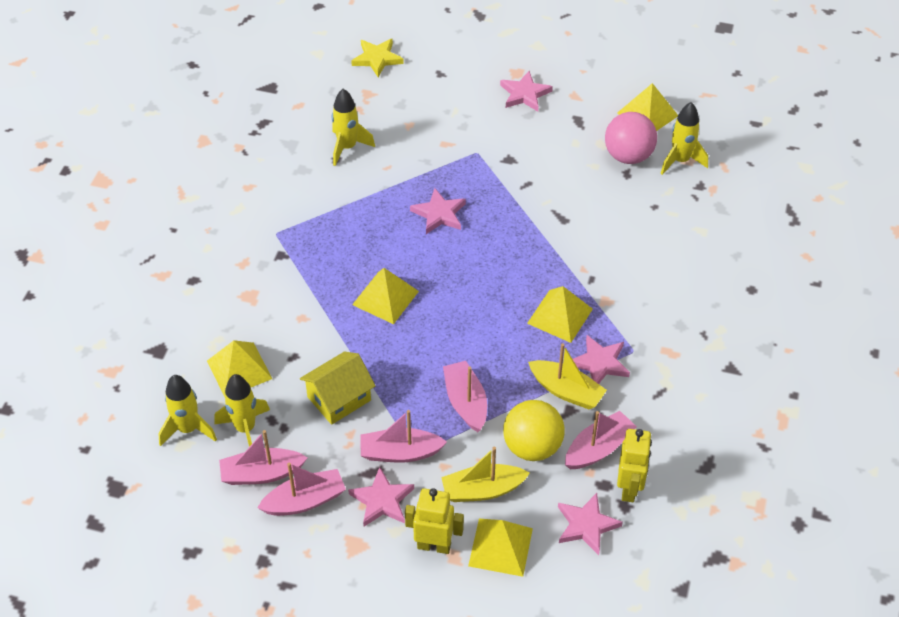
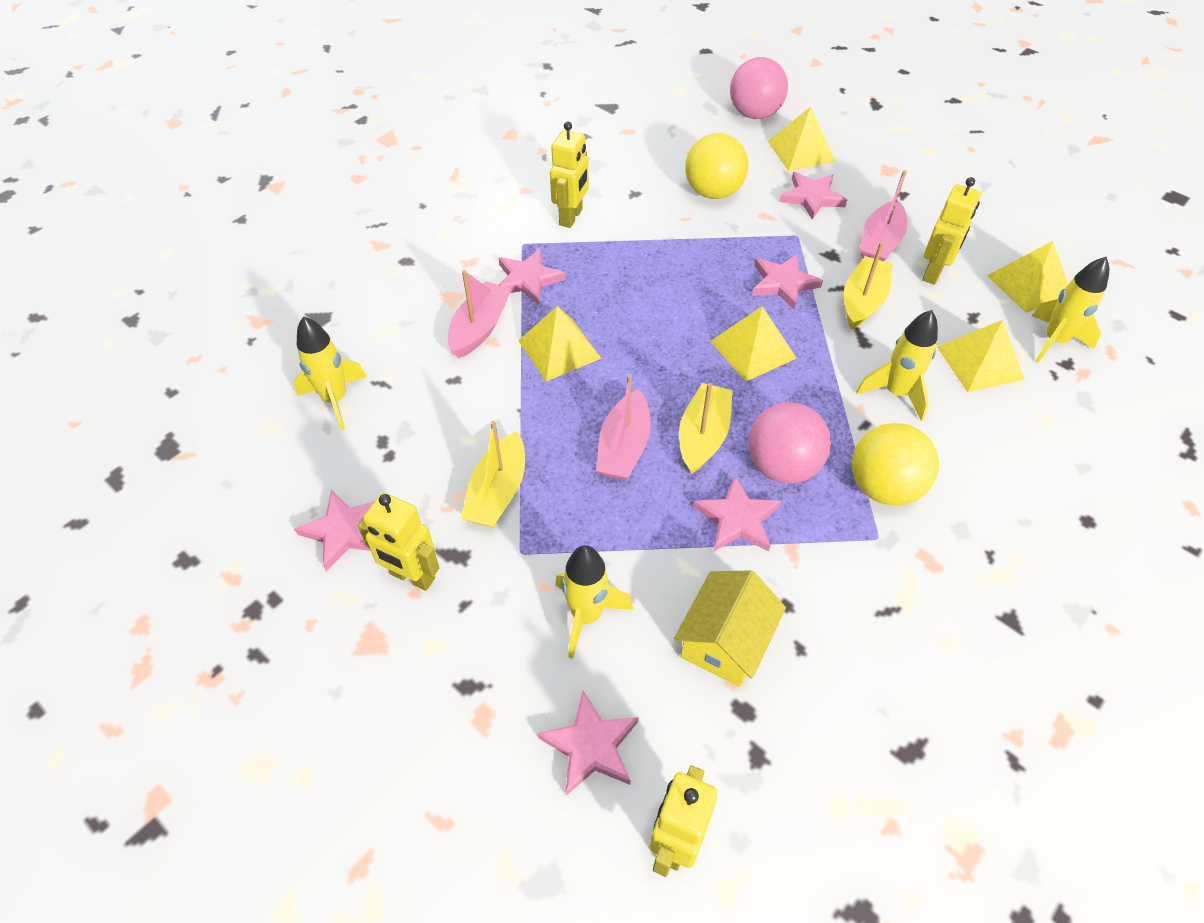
pink ball: 1 -> 2
pink boat: 5 -> 3
pink star: 5 -> 6
yellow ball: 1 -> 2
yellow boat: 2 -> 3
yellow robot: 2 -> 4
yellow star: 1 -> 0

